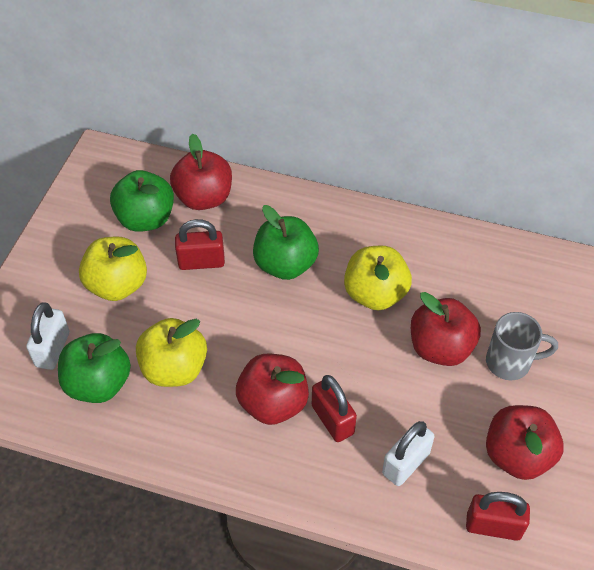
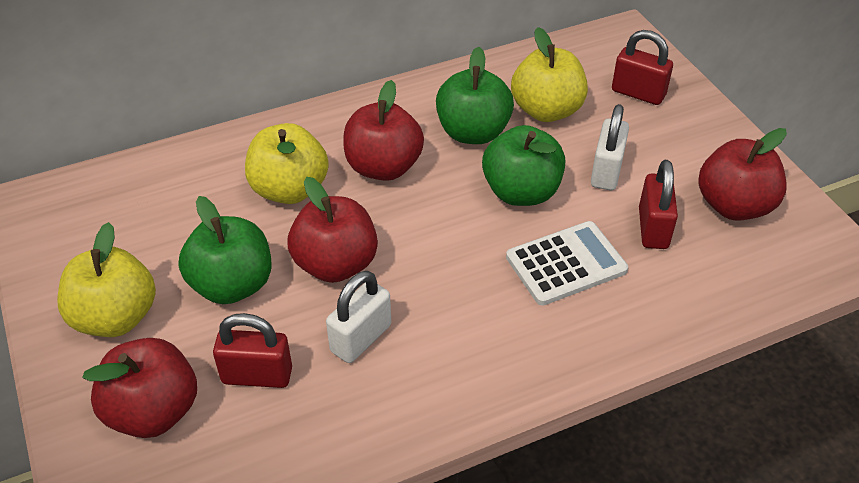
grey mug: 1 -> 0
white calculator: 0 -> 1

